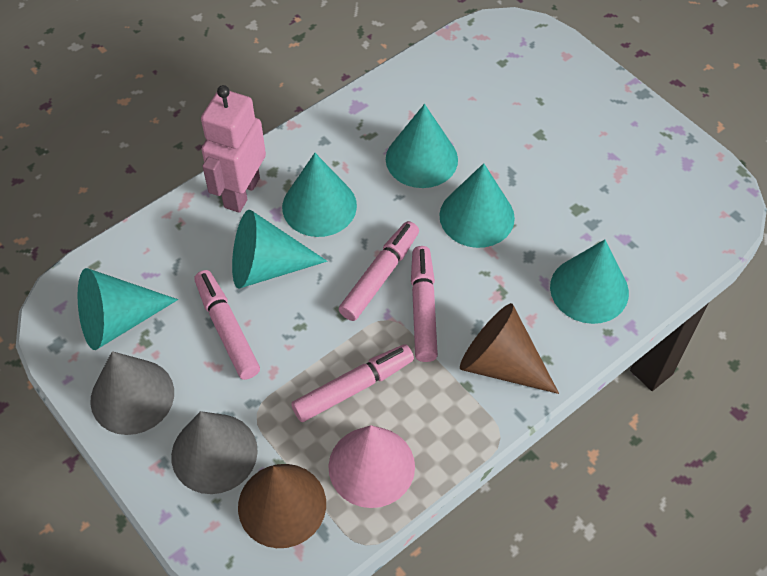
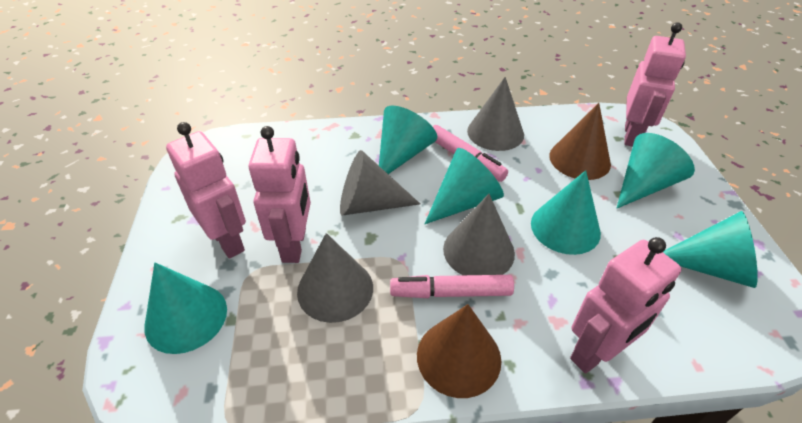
grey cone: 2 -> 4
pink cone: 1 -> 0
pink marker: 4 -> 2
pink robot: 1 -> 4

